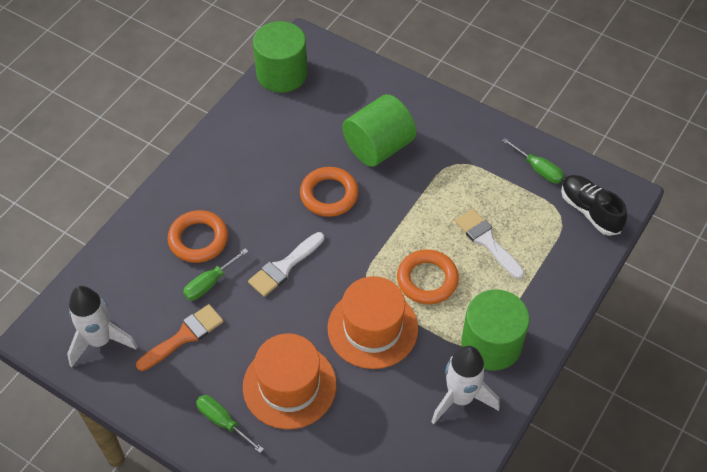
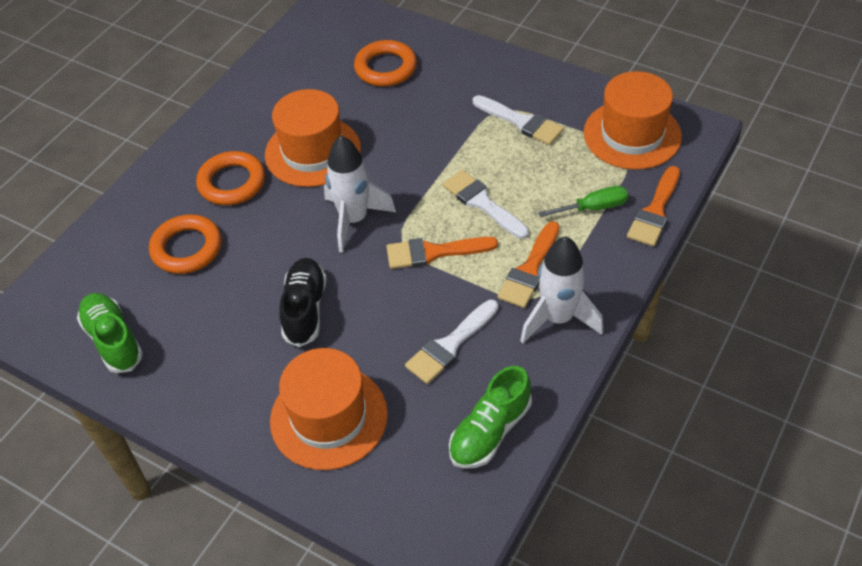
green cylinder: 3 -> 0
green screwdriver: 3 -> 1
green shoe: 0 -> 2
orange brush: 1 -> 3
orange hat: 2 -> 3
white brush: 2 -> 3

